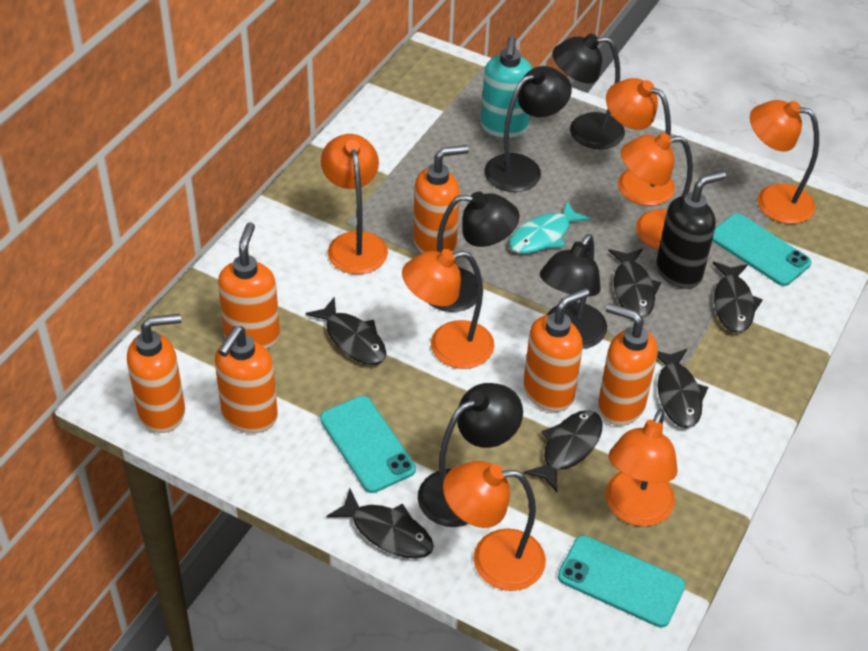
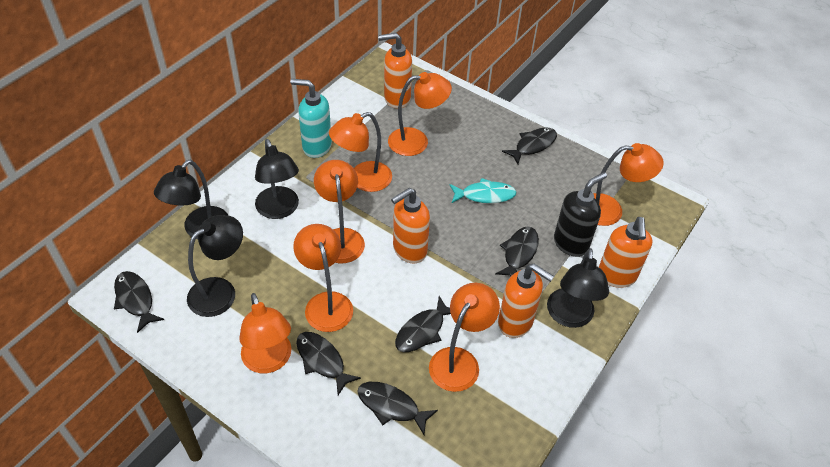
black lamp: 5 -> 4
orange soap dispenser: 6 -> 4
turquoise phone: 3 -> 0

